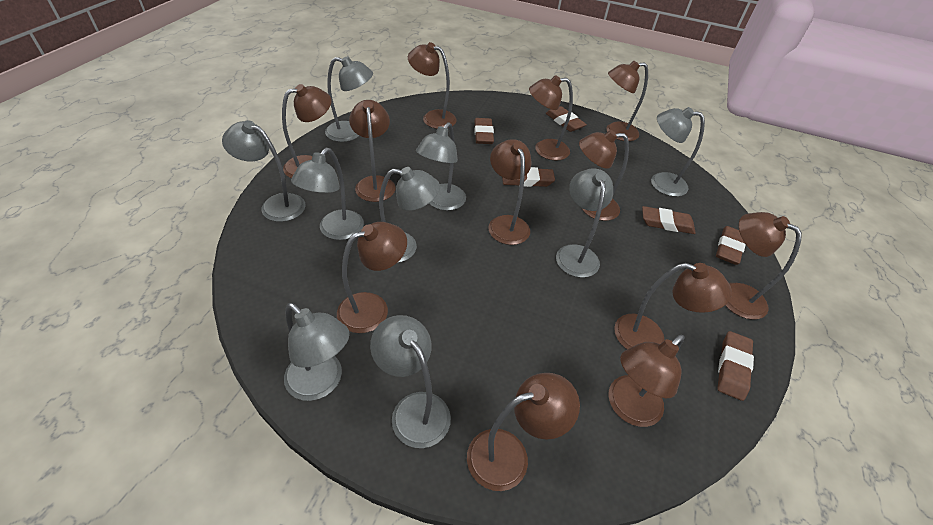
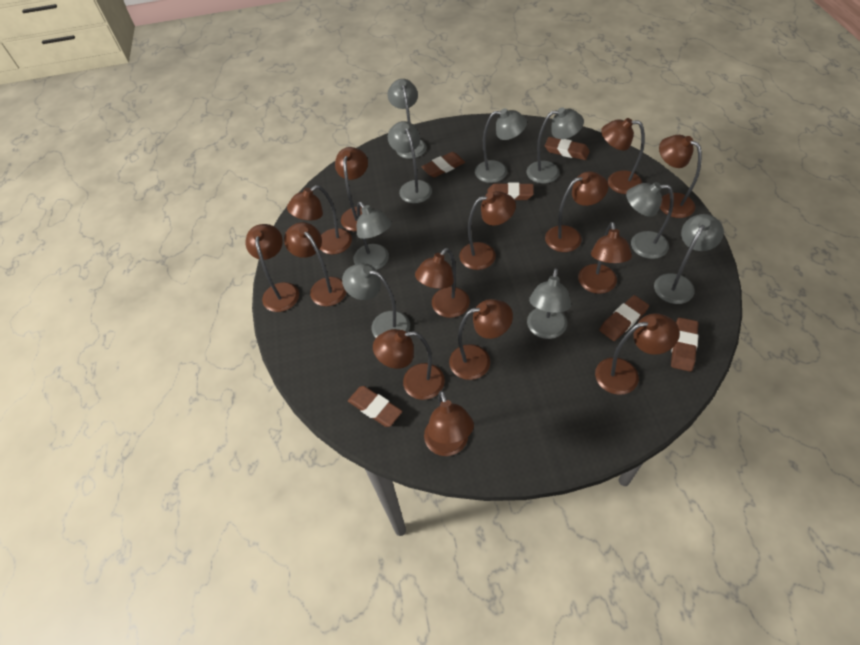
brown lamp: 12 -> 14

